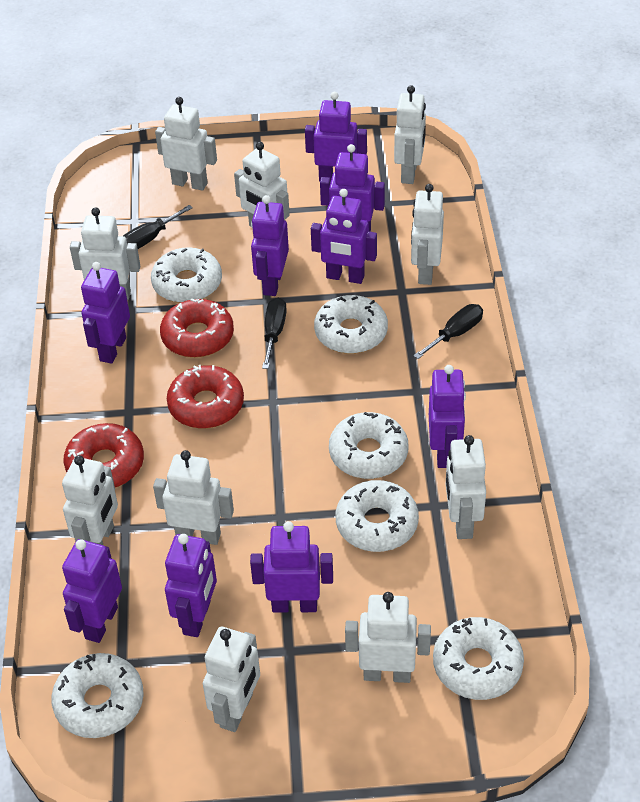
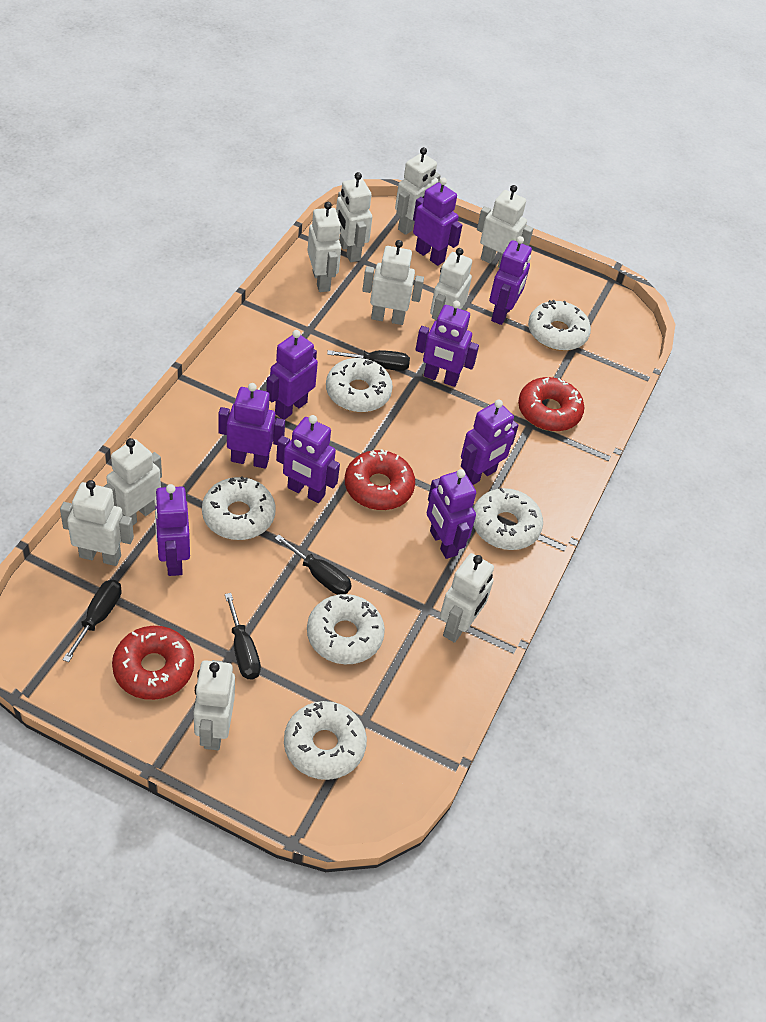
black screwdriver: 3 -> 4

